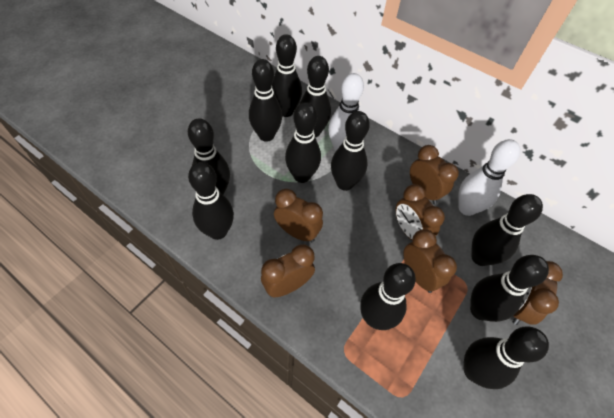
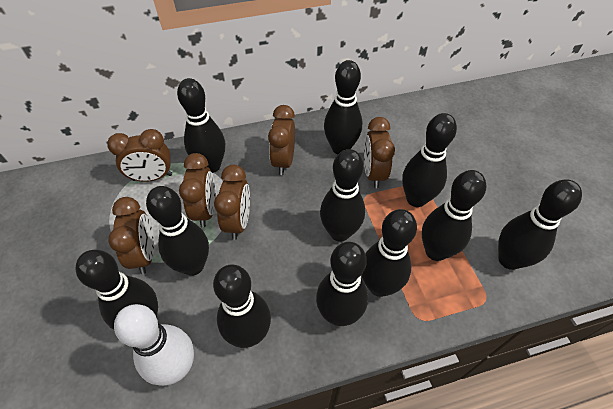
white bowling pin: 2 -> 1

